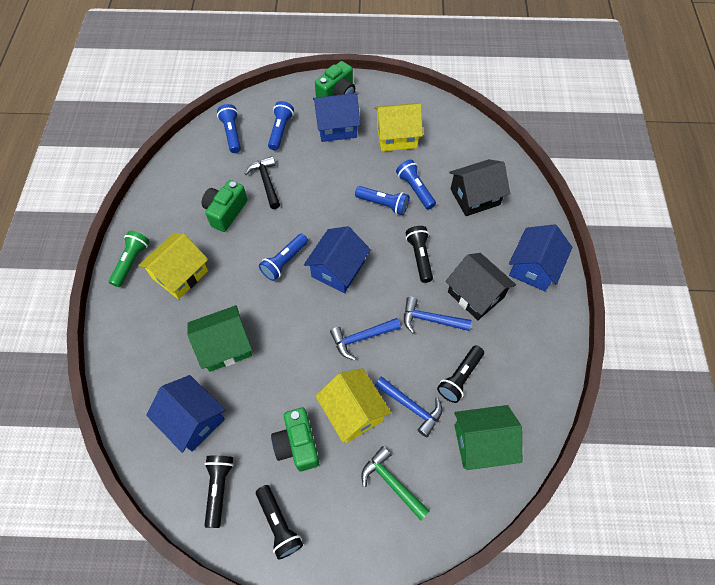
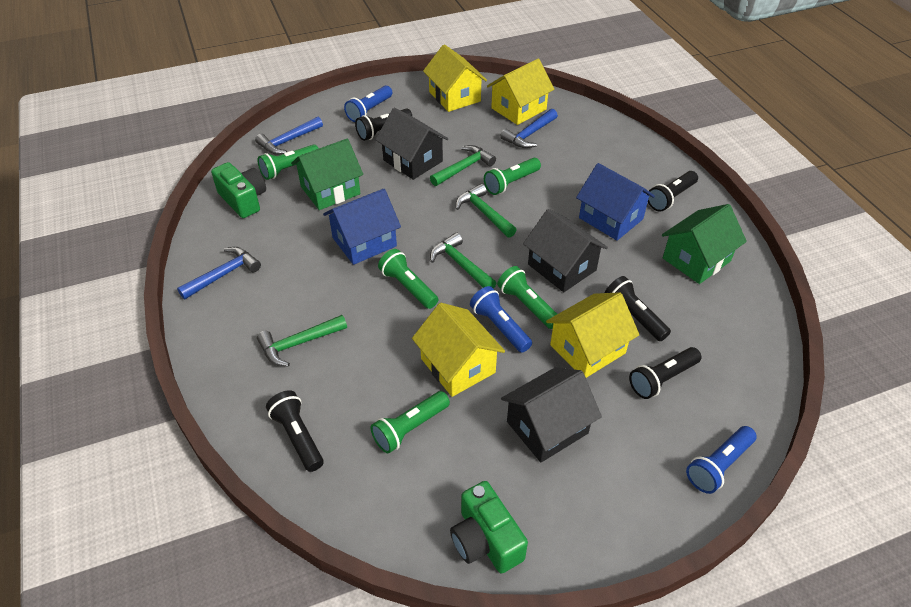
black flashlight: 4 -> 5
black hammer: 1 -> 0
black house: 2 -> 3
blue flashlight: 5 -> 3
blue house: 4 -> 2
green camera: 3 -> 2
green flashlight: 1 -> 5
green hammer: 1 -> 4
yellow house: 3 -> 4

